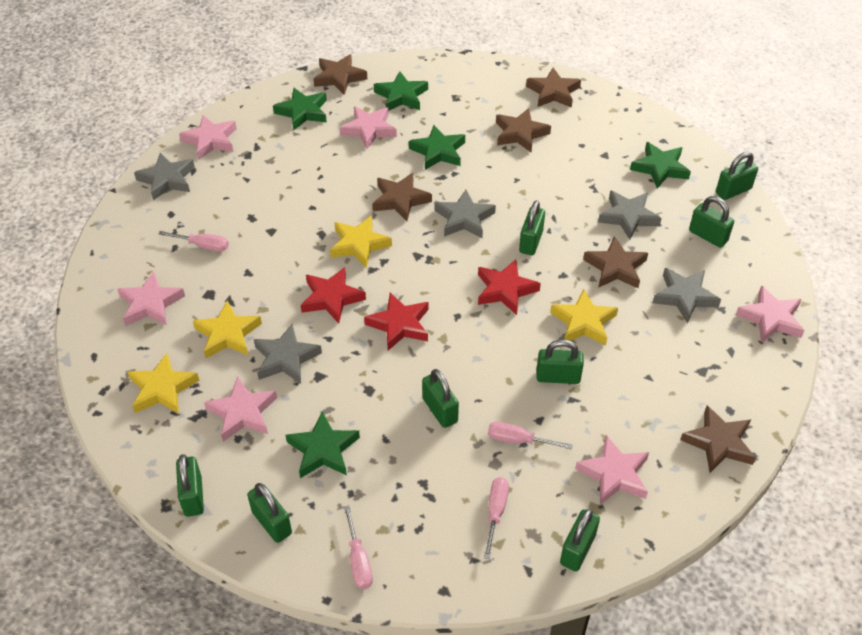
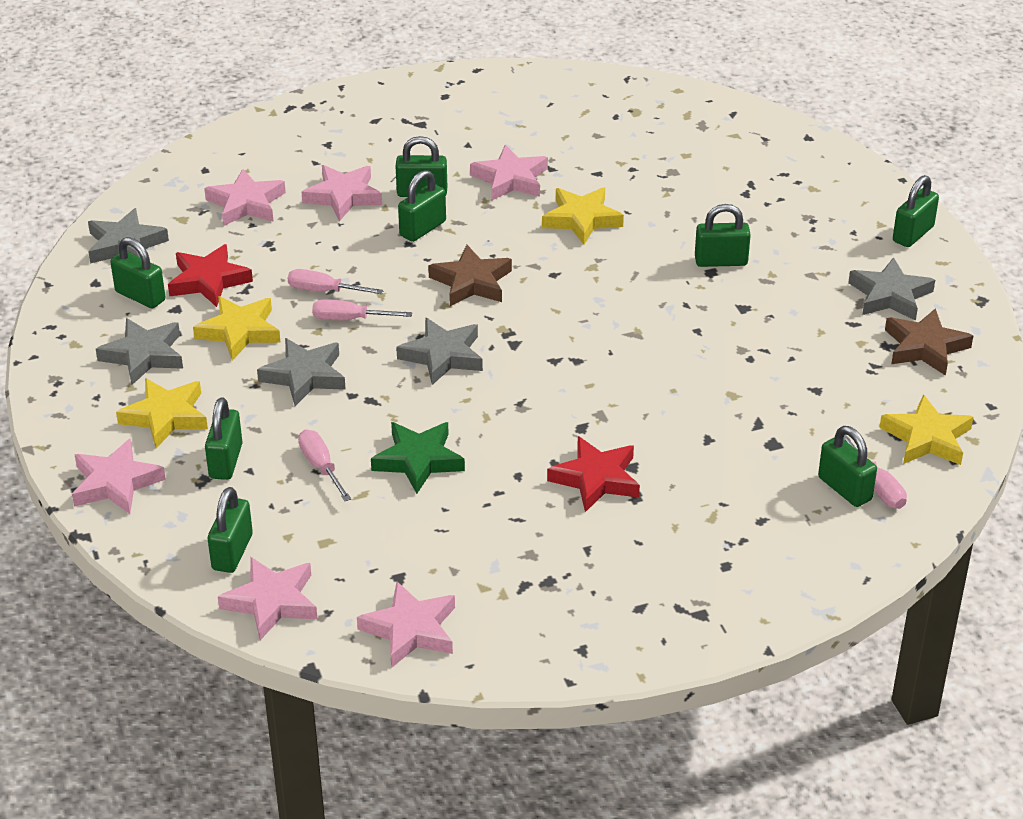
brown star: 6 -> 2
green star: 5 -> 1
red star: 3 -> 2

